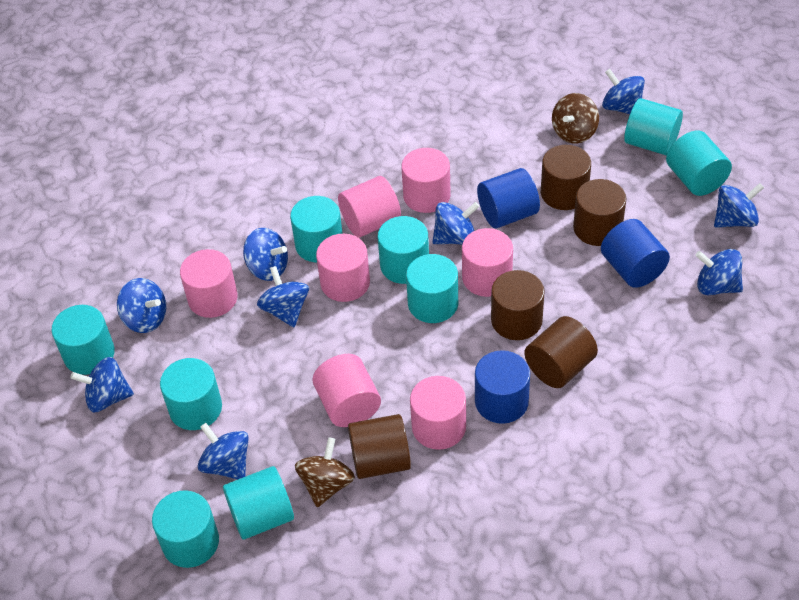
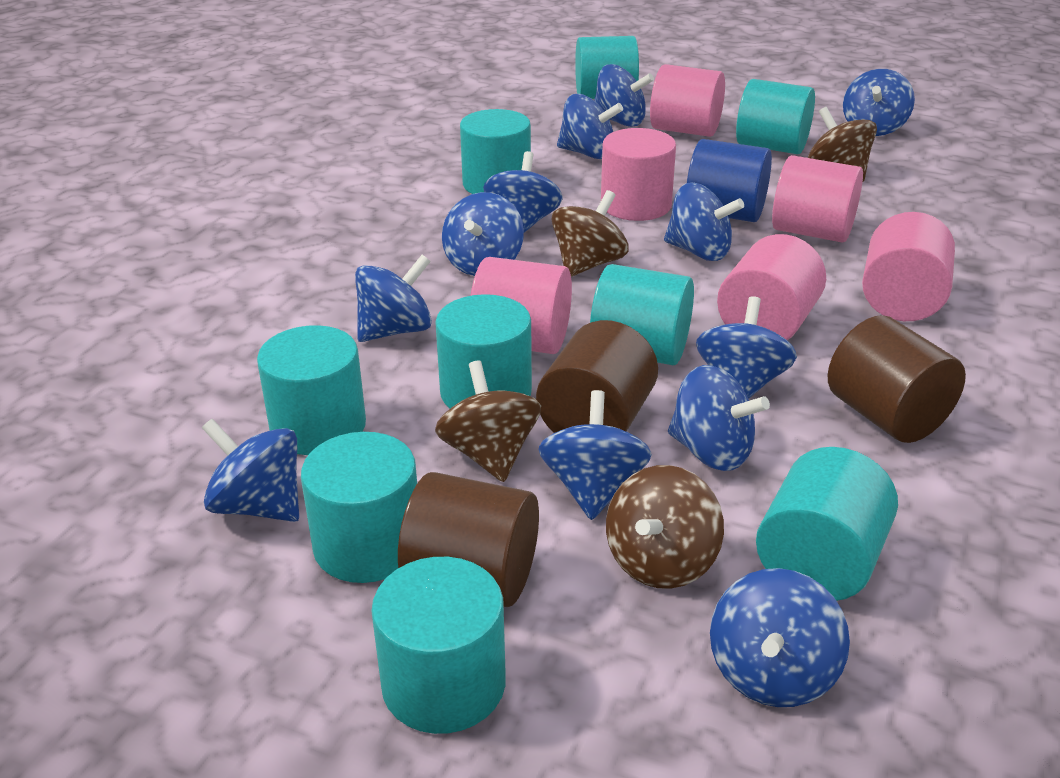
blue cylinder: 3 -> 1
blue spinning top: 9 -> 12
brown cylinder: 5 -> 3
brown spinning top: 2 -> 4
pink cylinder: 7 -> 6

